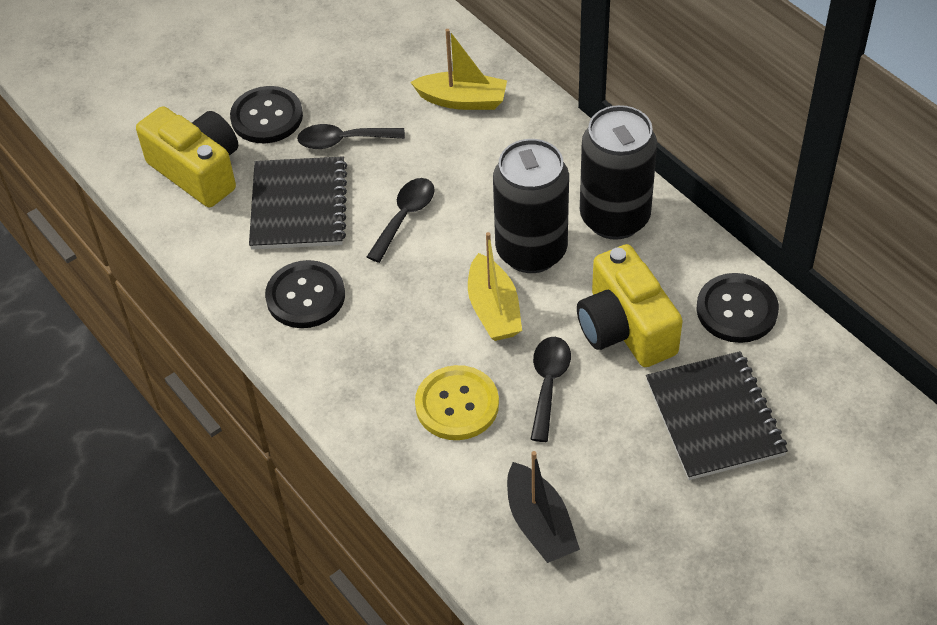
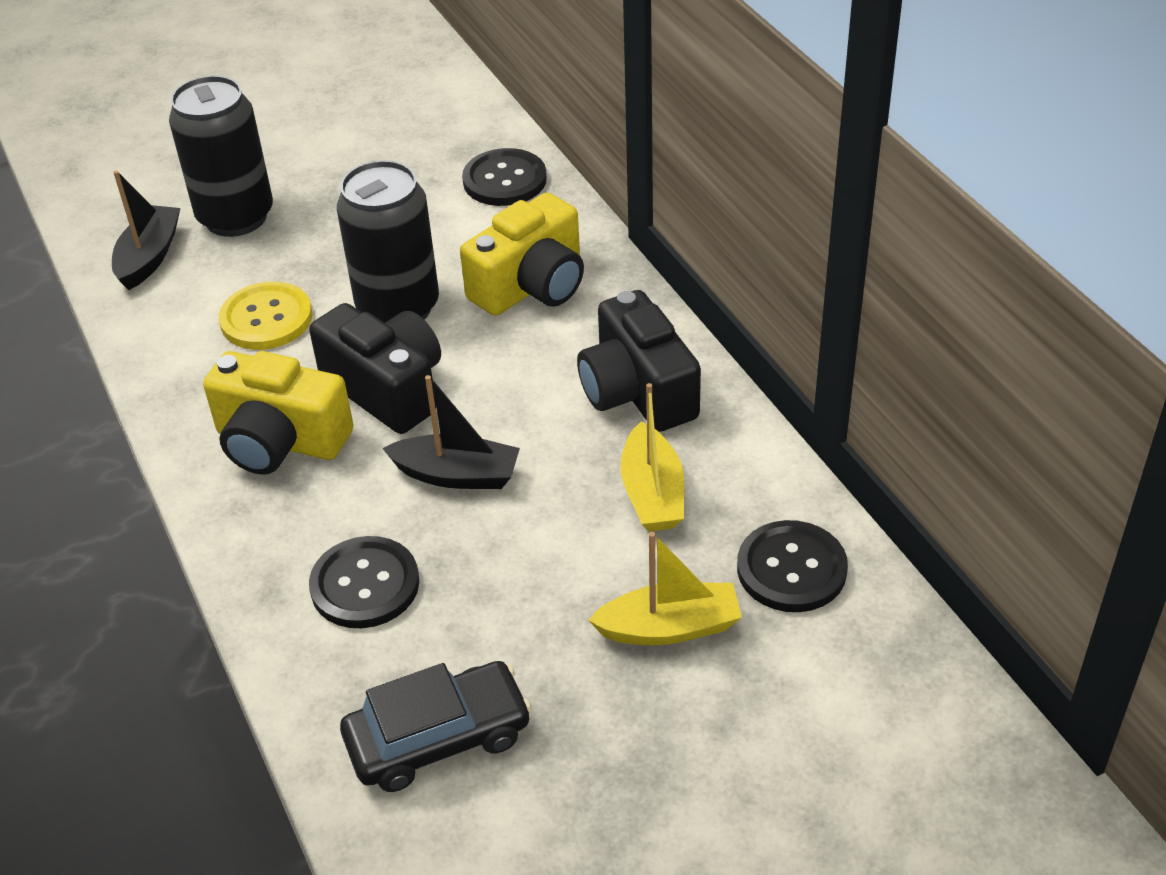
black boat: 1 -> 2
black camera: 0 -> 2
black car: 0 -> 1
black notebook: 2 -> 0
black spoon: 3 -> 0

